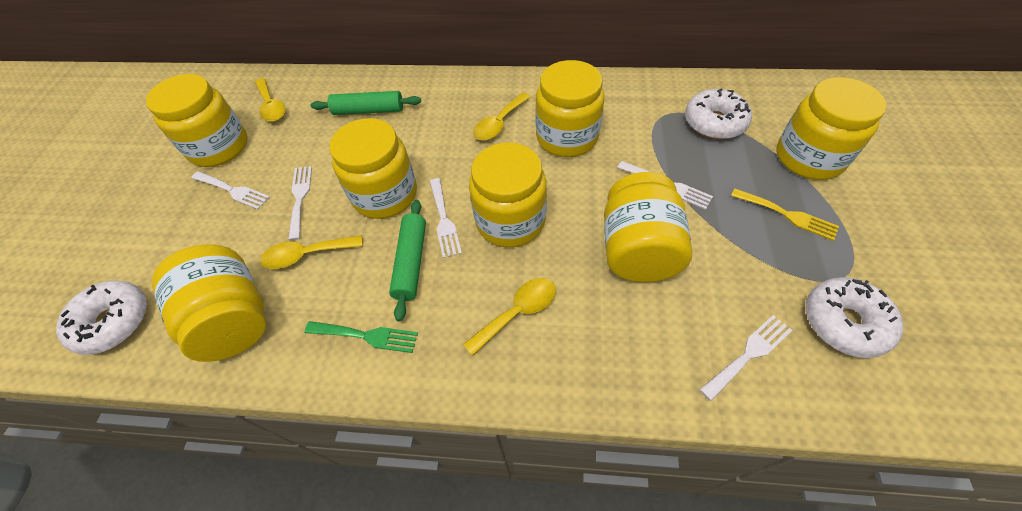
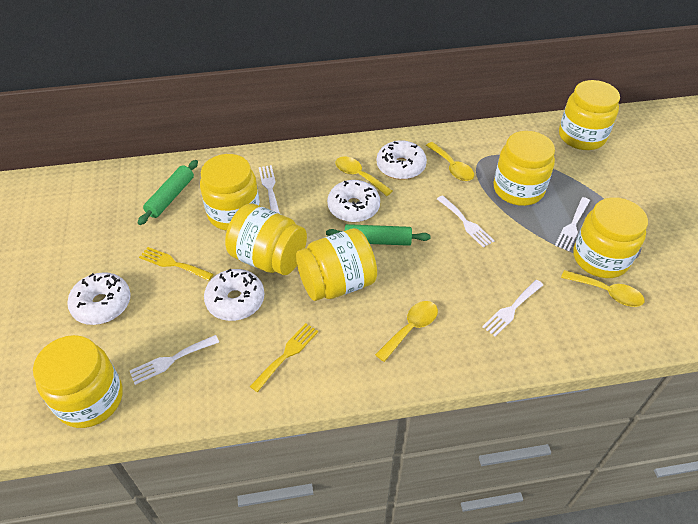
green fork: 1 -> 0
white donut: 3 -> 4
yellow fork: 1 -> 2

